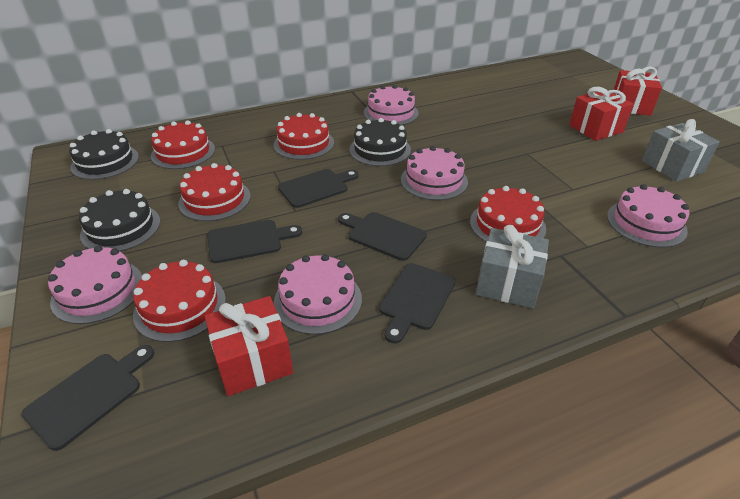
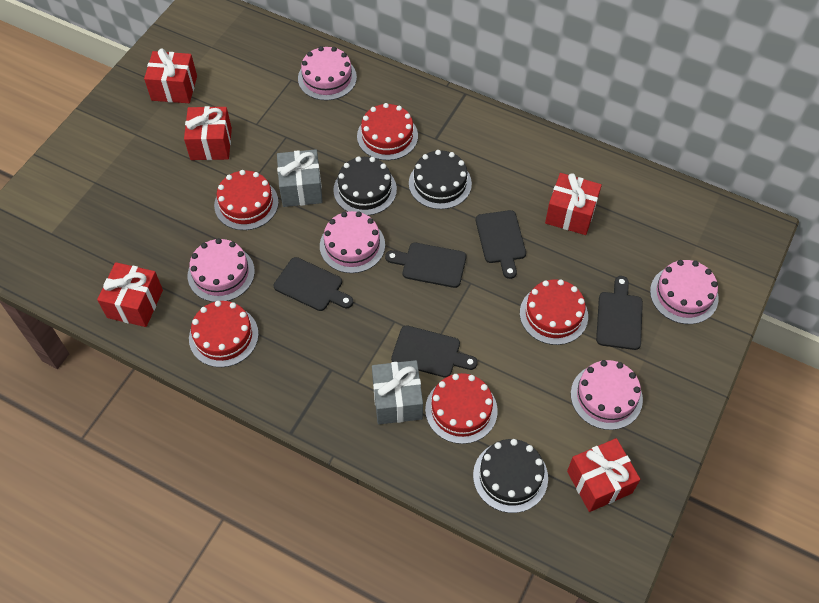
red gift: 3 -> 5

